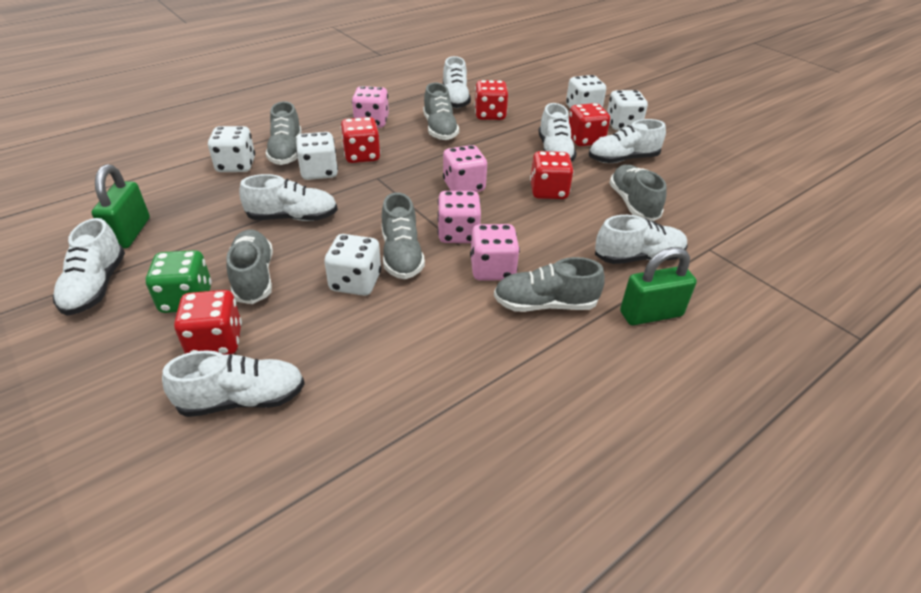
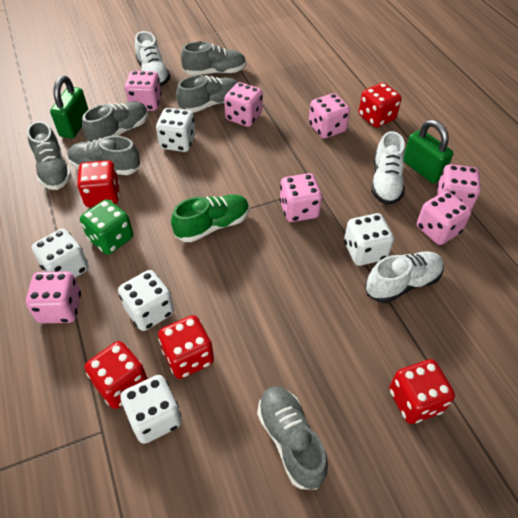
green shoe: 0 -> 1
pink dice: 4 -> 7
white shoe: 7 -> 3

